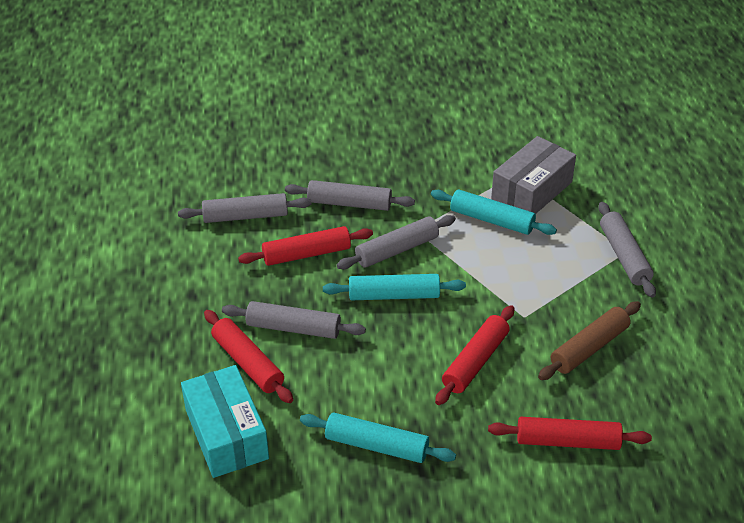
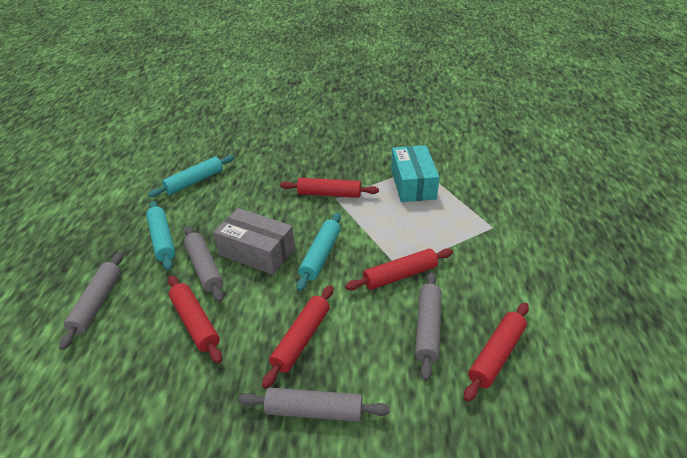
brown rolling pin: 1 -> 0
grey rolling pin: 5 -> 4
red rolling pin: 4 -> 5

